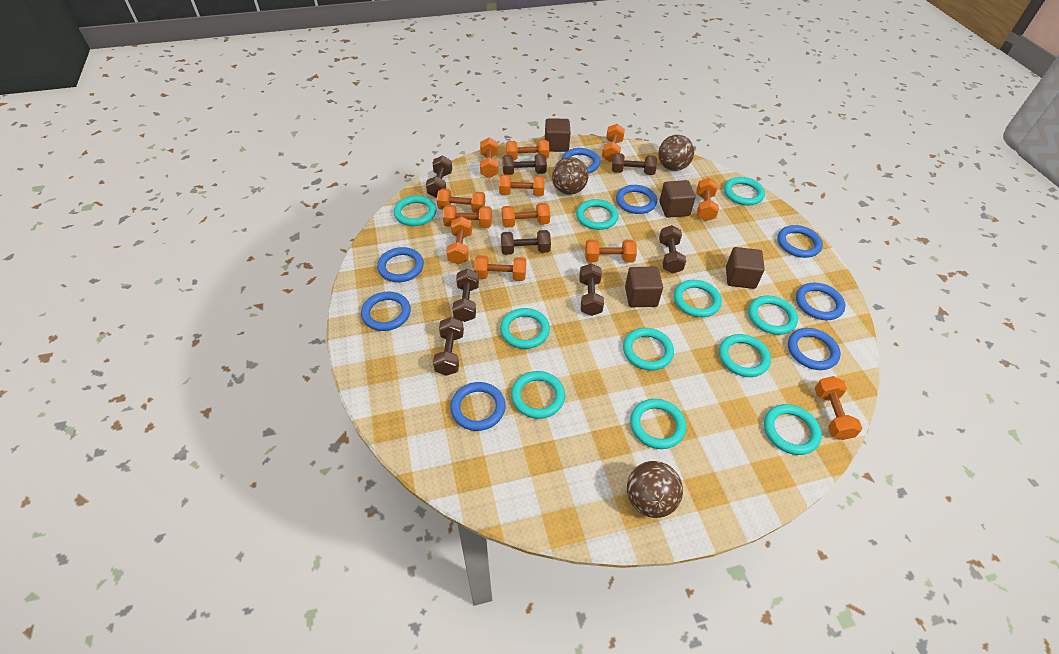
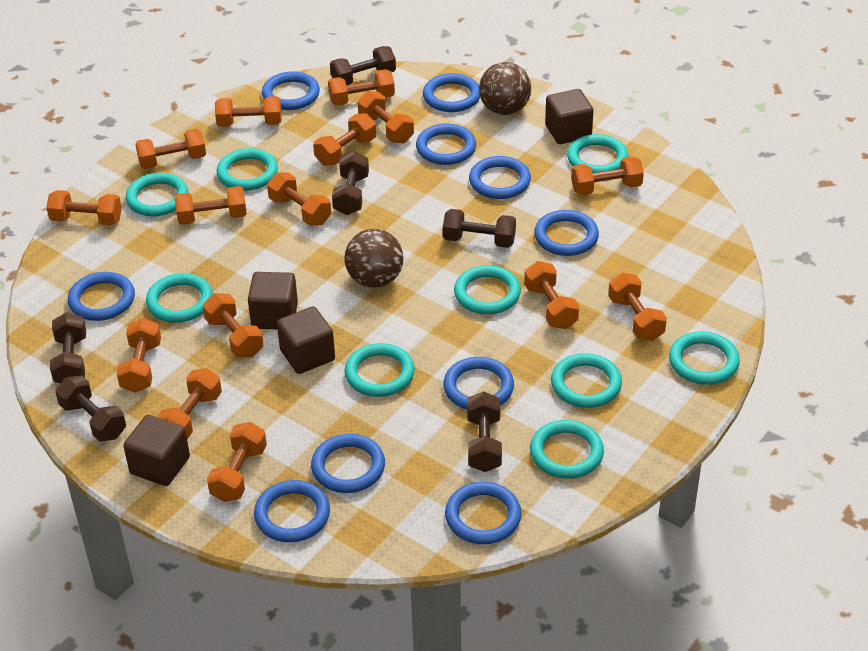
blue ring: 8 -> 10
brown ball: 3 -> 2
brown dumbbell: 8 -> 6
orange dumbbell: 12 -> 15
turquoise ring: 11 -> 9

